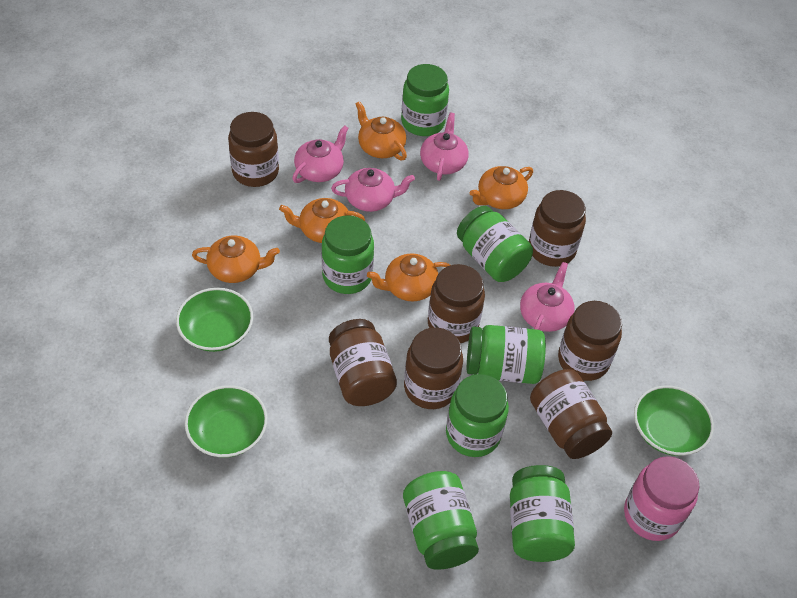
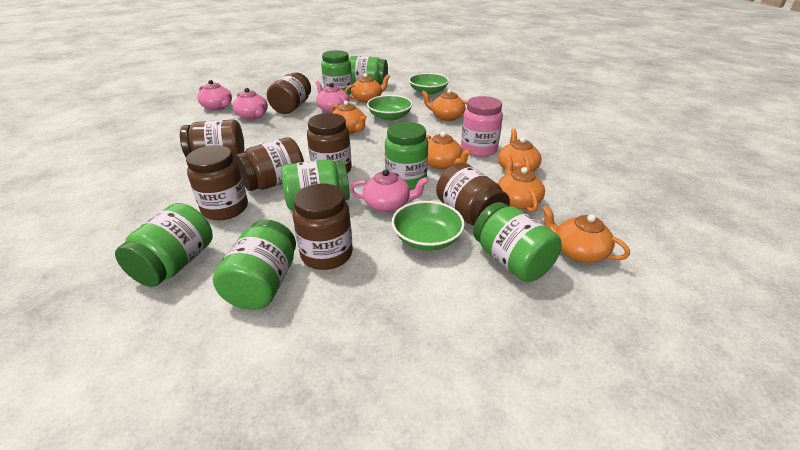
orange teapot: 5 -> 7

